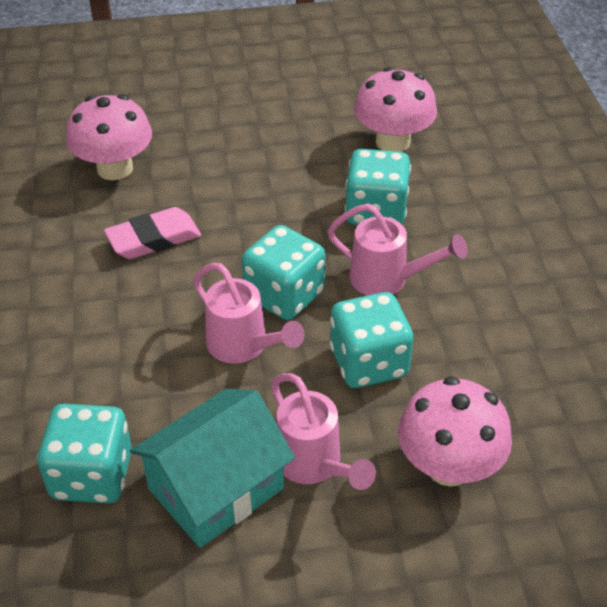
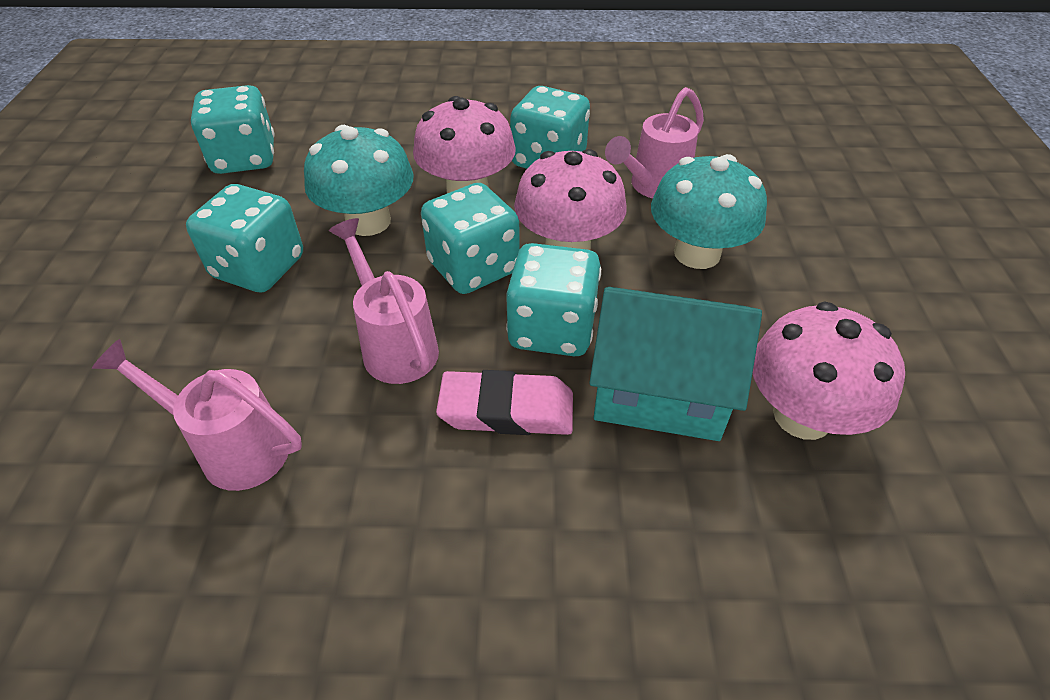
turquoise dice: 4 -> 5
turquoise mushroom: 0 -> 2

